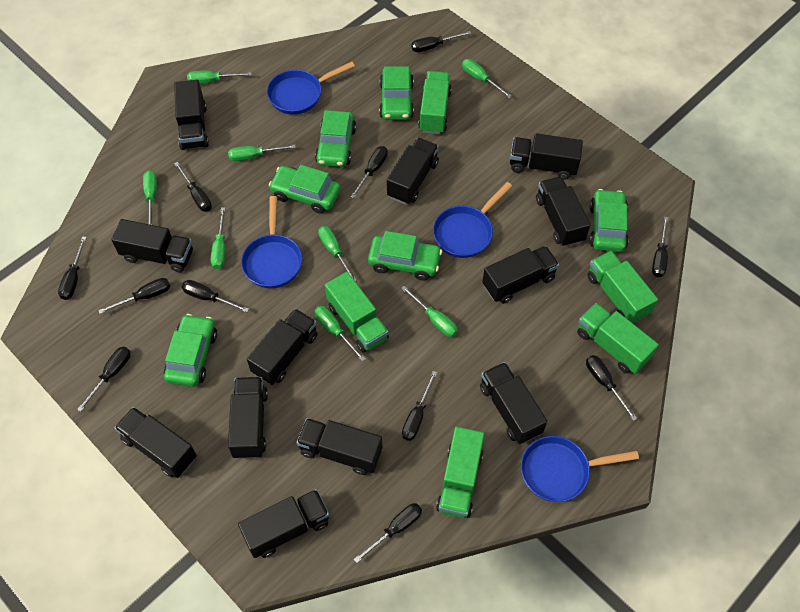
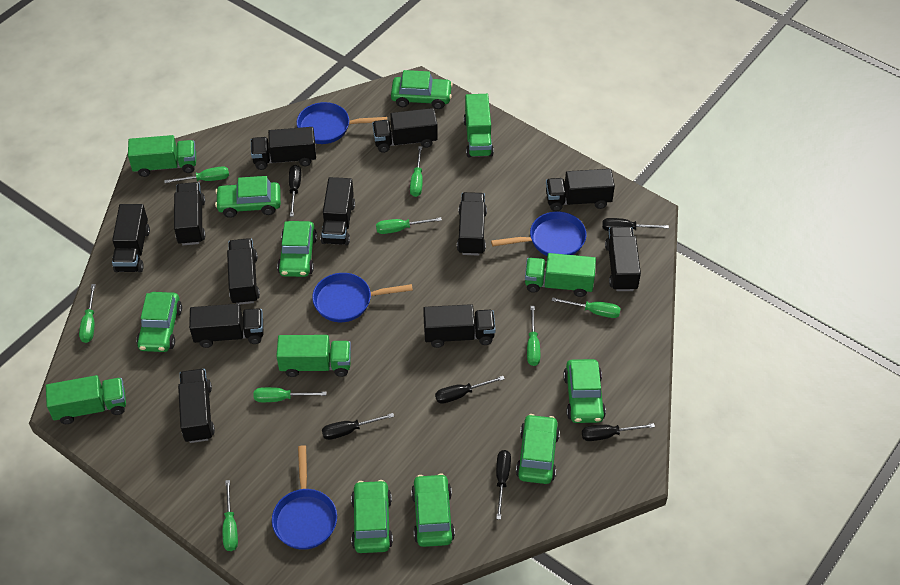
black screwdriver: 11 -> 6
green car: 6 -> 8

